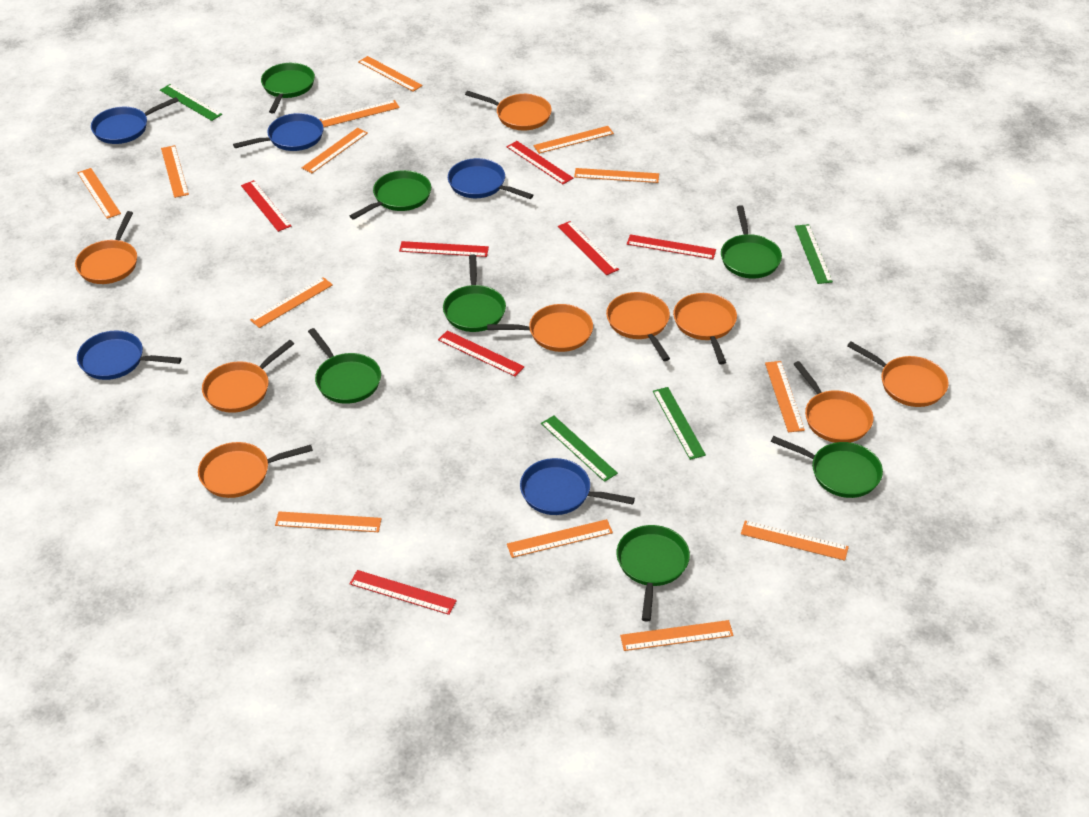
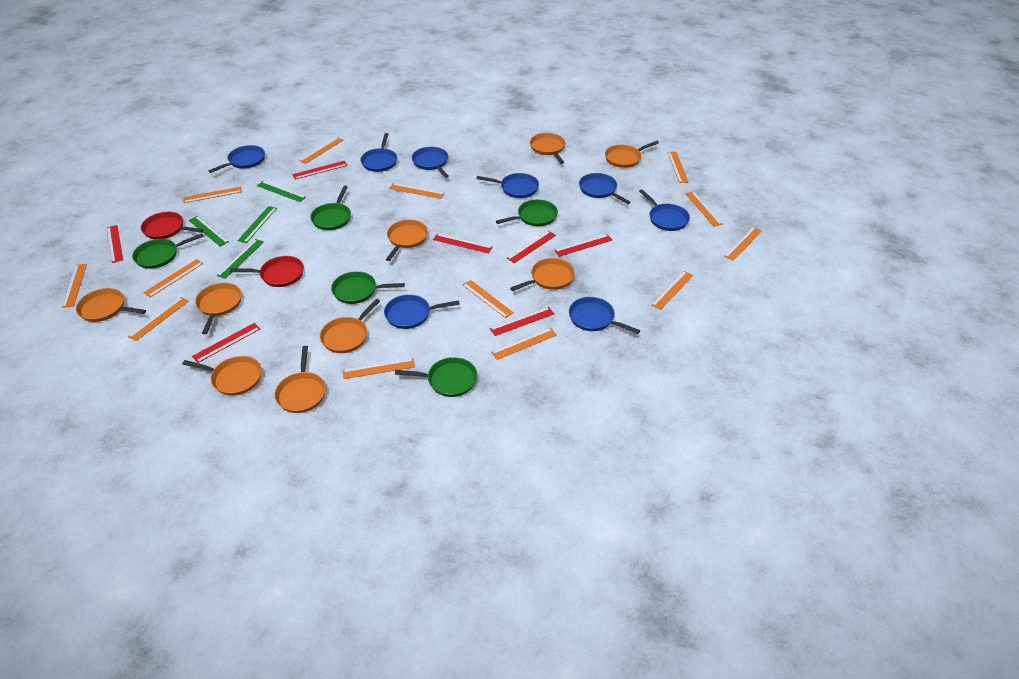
blue pan: 5 -> 8
green pan: 7 -> 5
red pan: 0 -> 2

